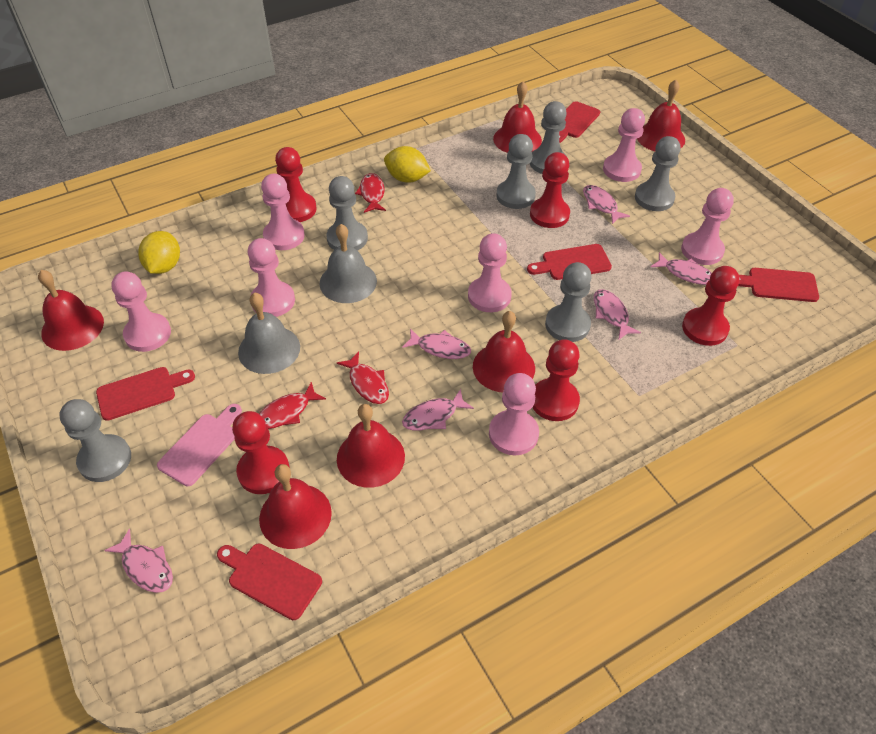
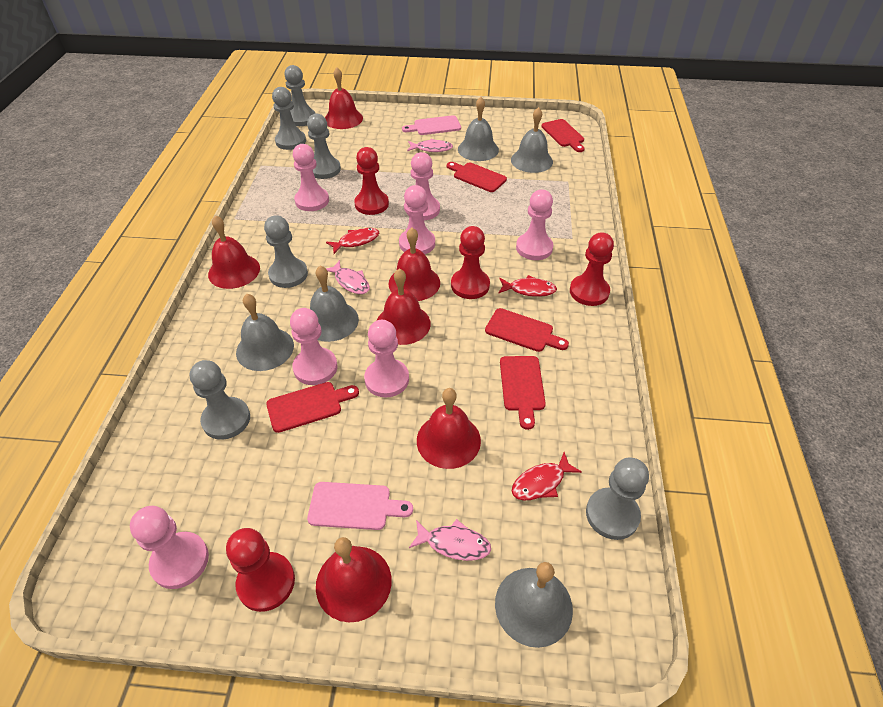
grey bell: 2 -> 5
pink cutting board: 1 -> 2
pink fish: 6 -> 3
red pawn: 5 -> 4
yellow lemon: 2 -> 0

